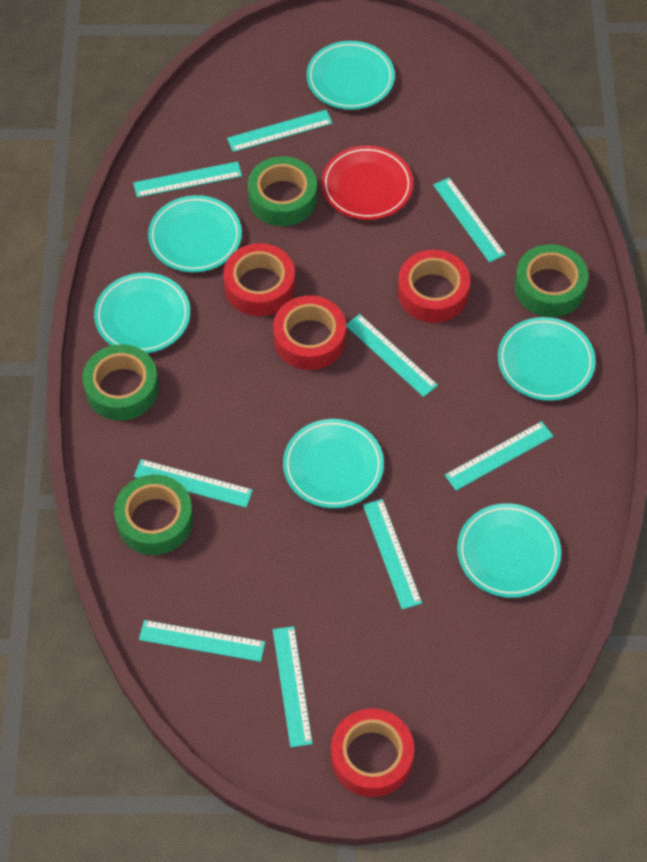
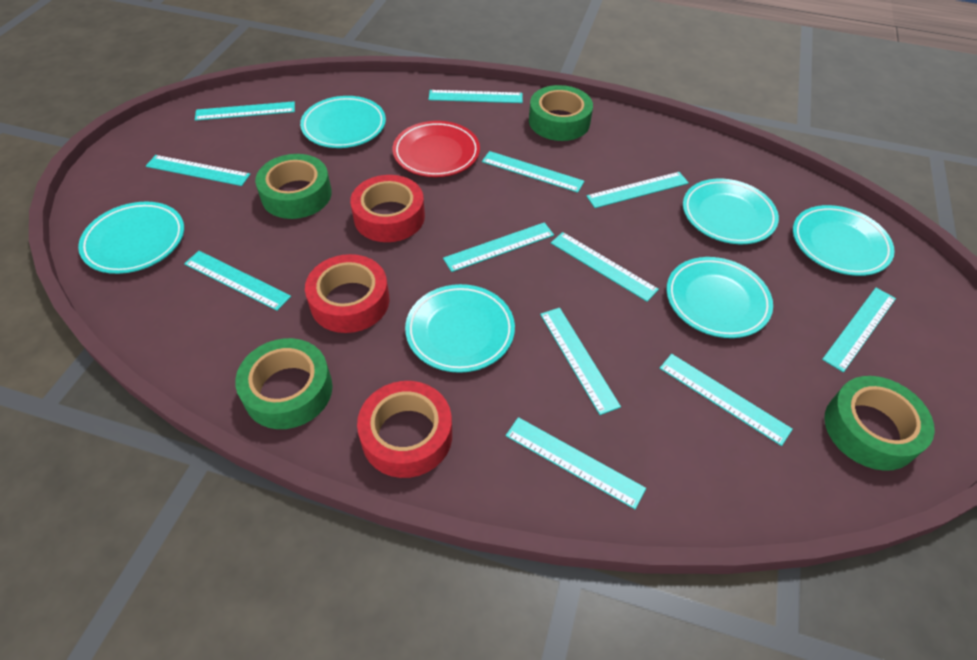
red tape: 4 -> 3
turquoise ruler: 9 -> 12

